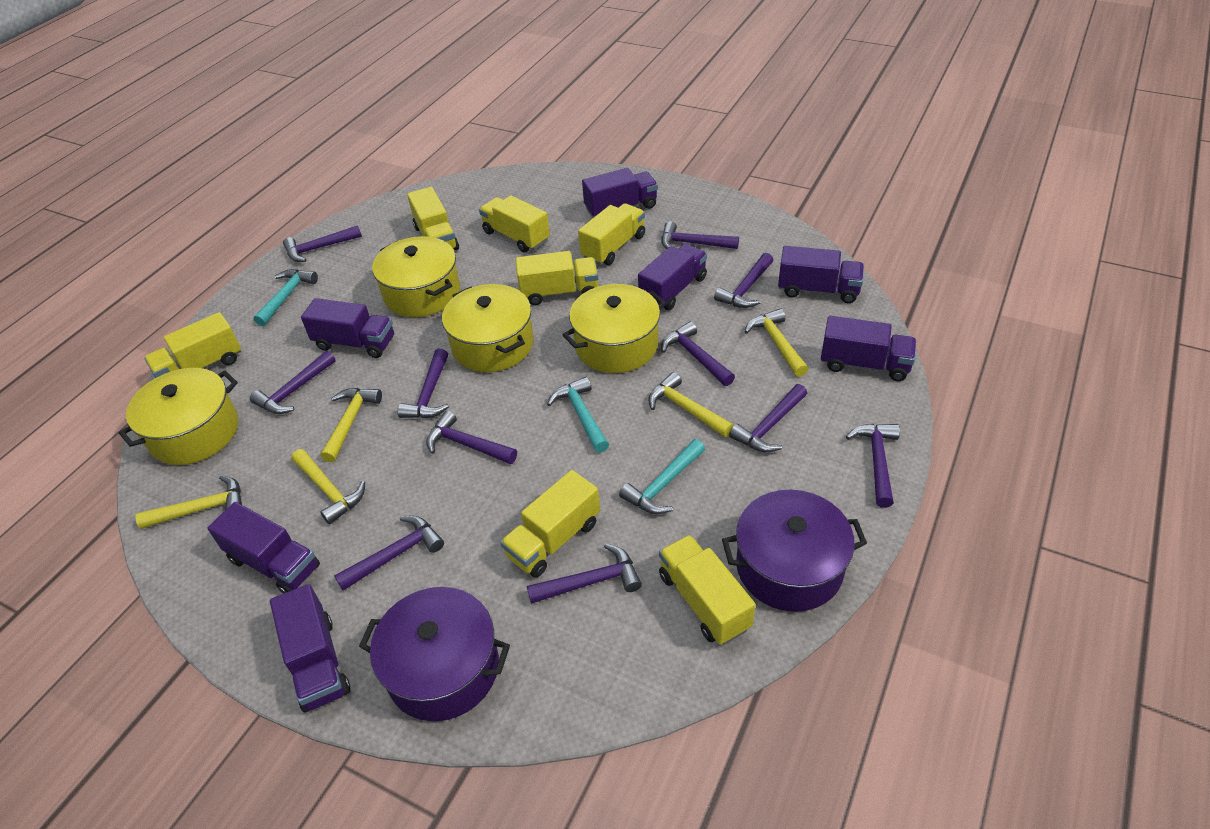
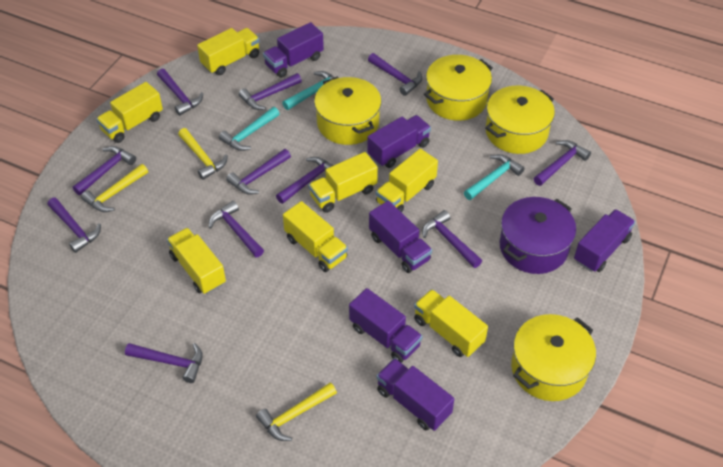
purple pot: 2 -> 1
purple truck: 7 -> 6
yellow hammer: 5 -> 3

